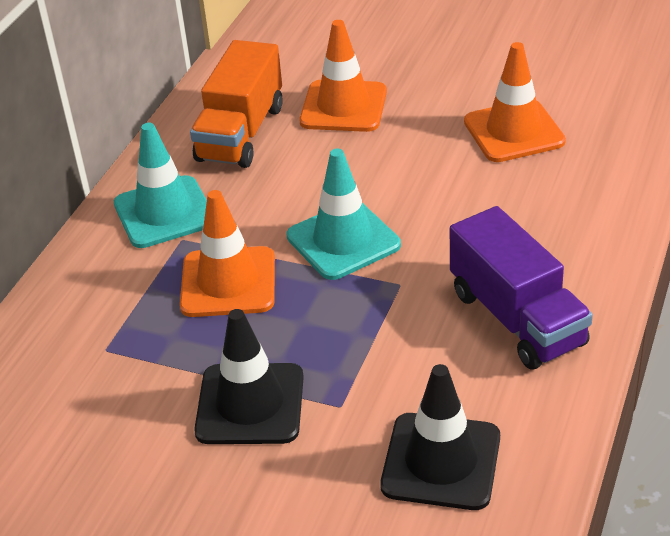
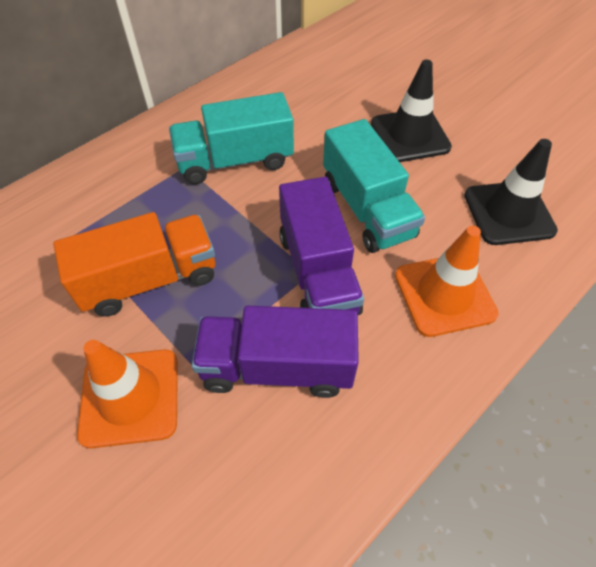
orange traffic cone: 3 -> 2
purple truck: 1 -> 2
turquoise traffic cone: 2 -> 0
turquoise truck: 0 -> 2

